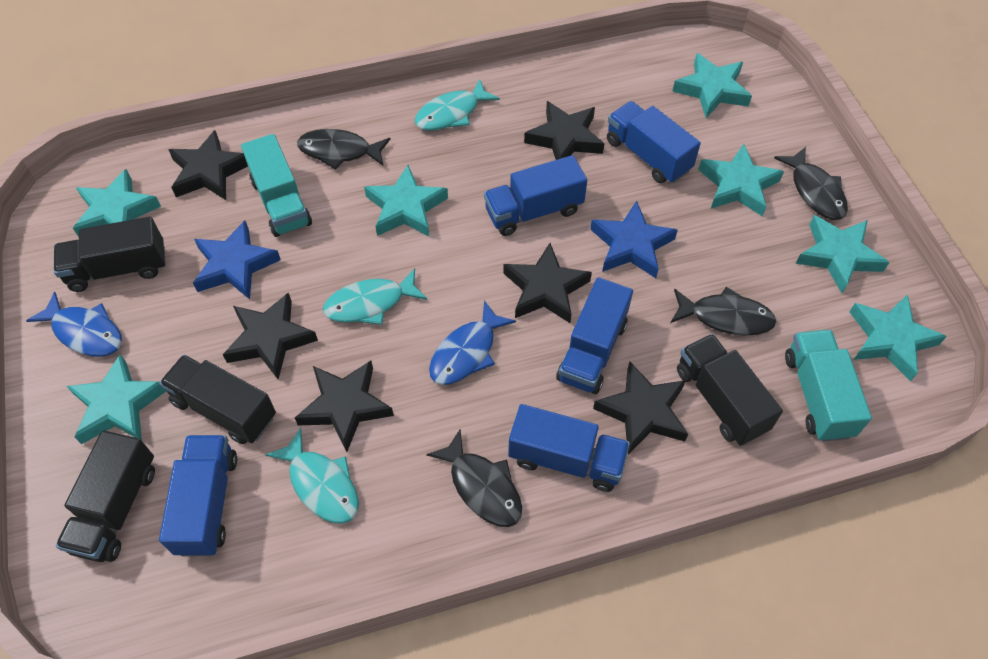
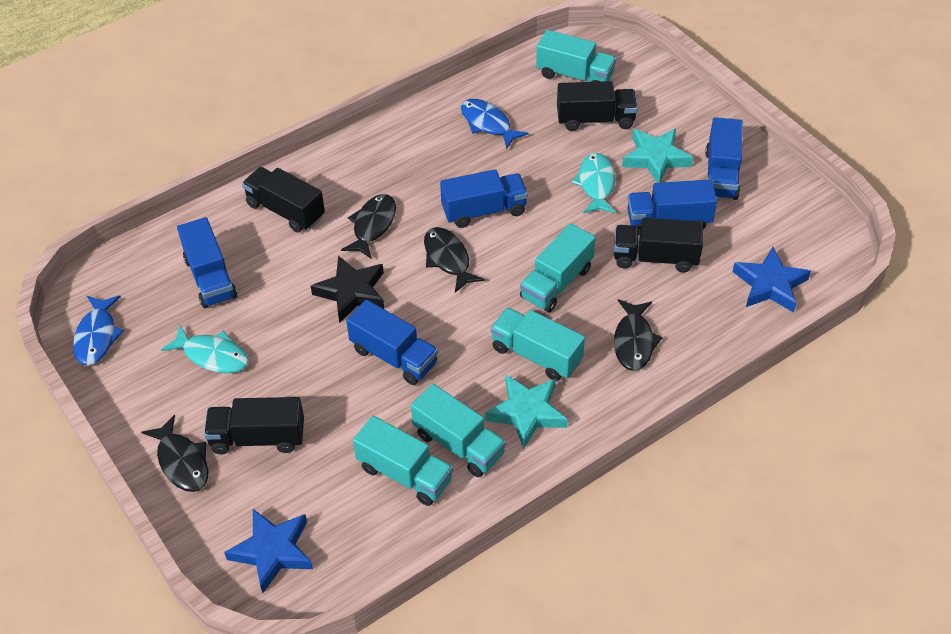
black star: 6 -> 1
turquoise fish: 3 -> 2
turquoise star: 7 -> 2
turquoise truck: 2 -> 5

